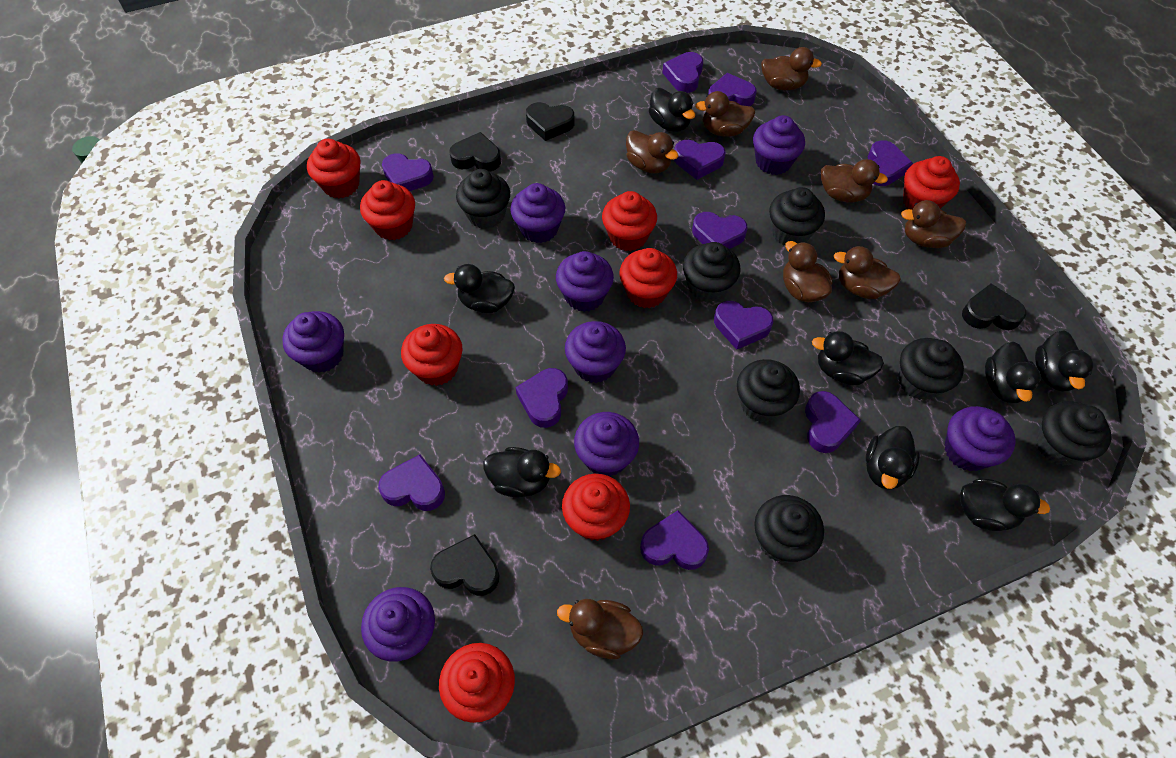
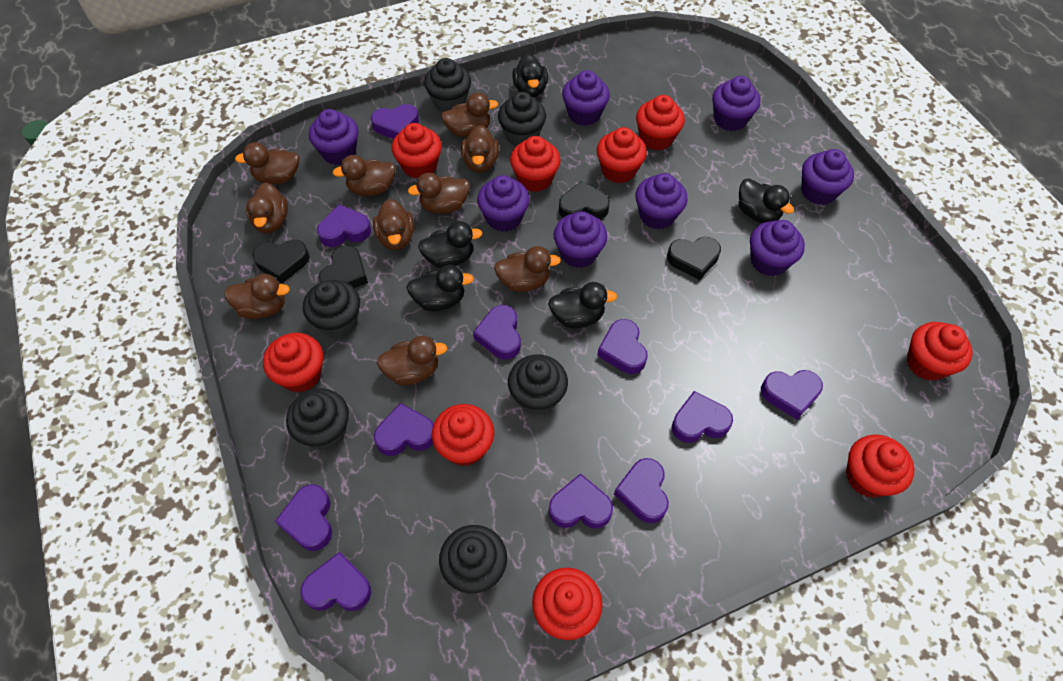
black cupcake: 7 -> 6
black duck: 8 -> 5
brown duck: 8 -> 10
red cupcake: 8 -> 9

